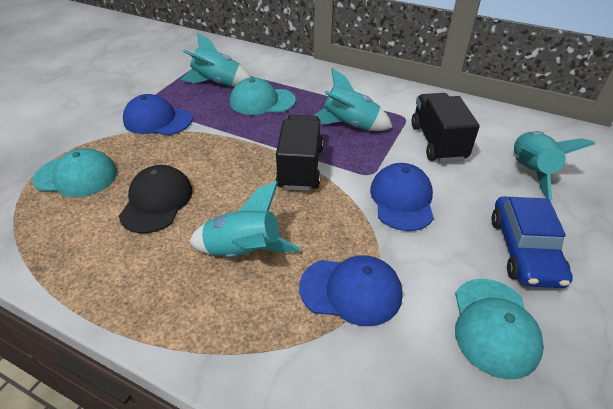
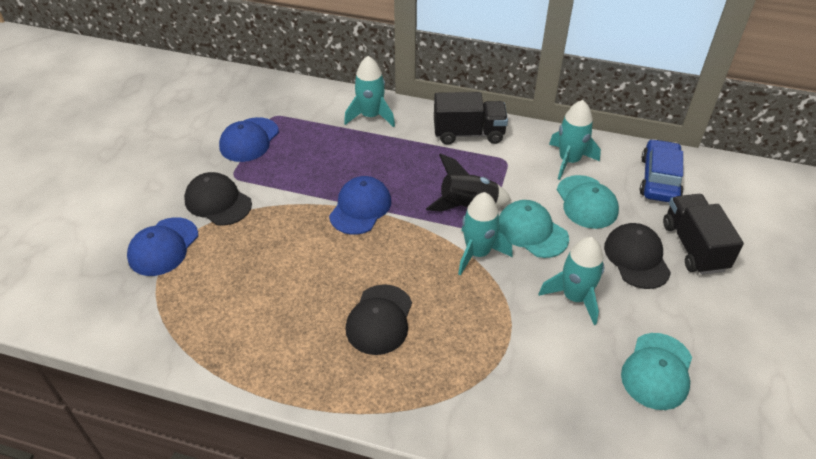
black cap: 1 -> 3
black rocket: 0 -> 1

